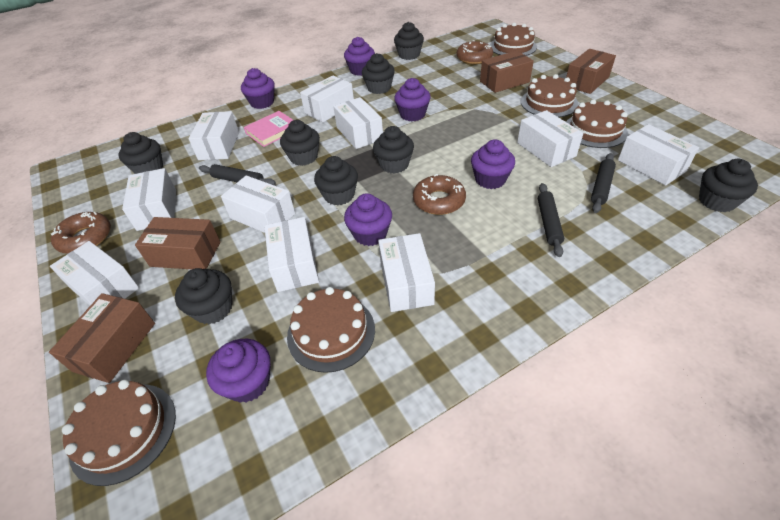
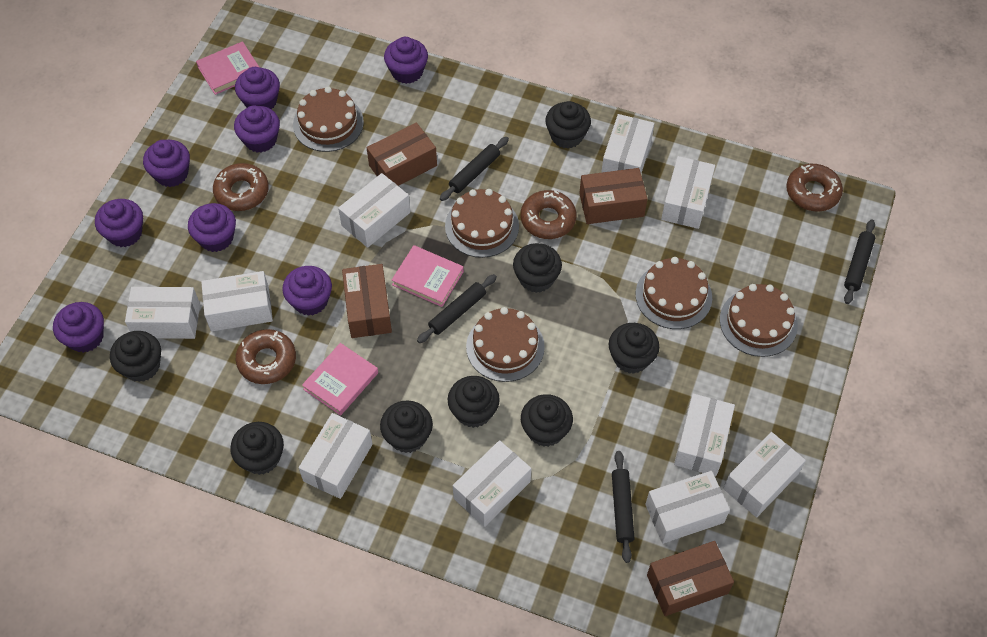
black rolling pin: 3 -> 4
brown donut: 3 -> 4
pink book: 1 -> 3
purple cupcake: 6 -> 8

